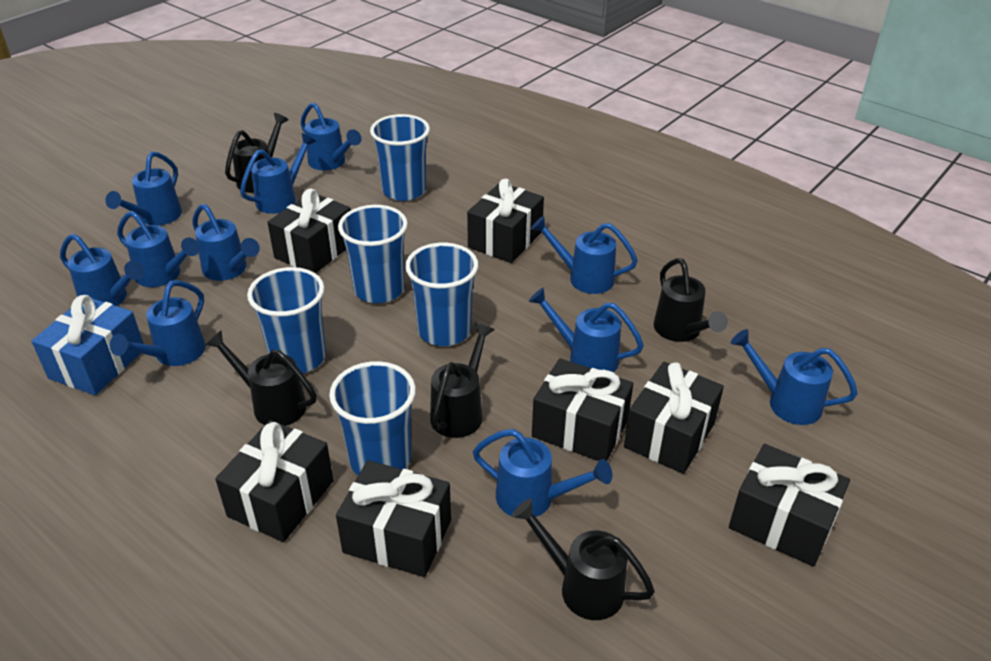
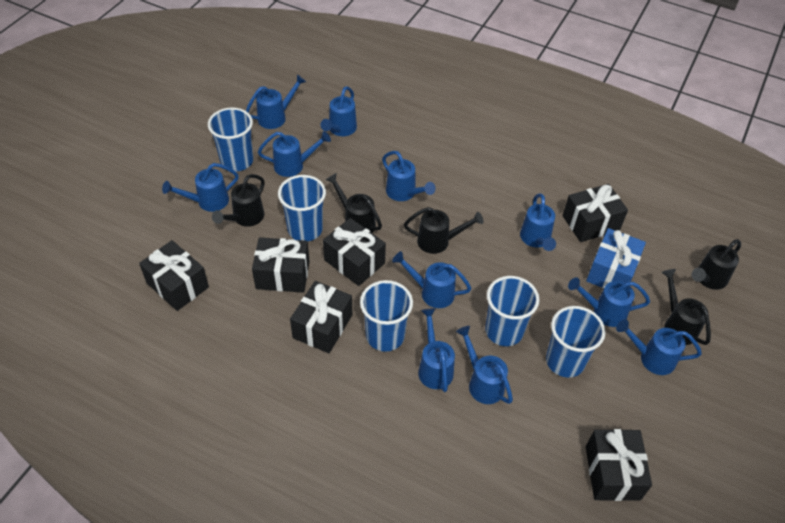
black gift: 7 -> 6

